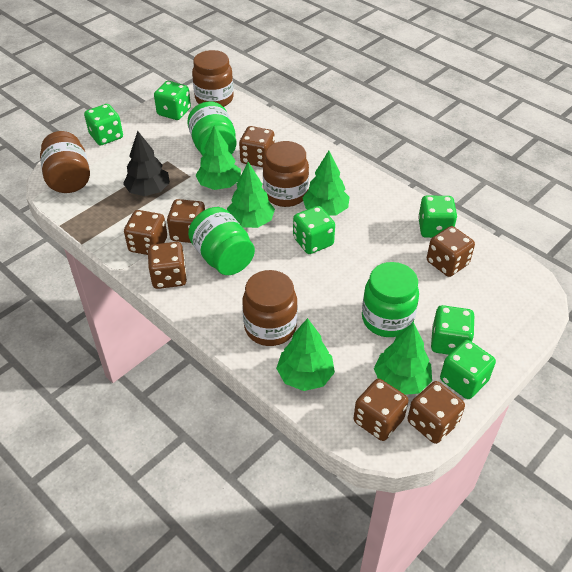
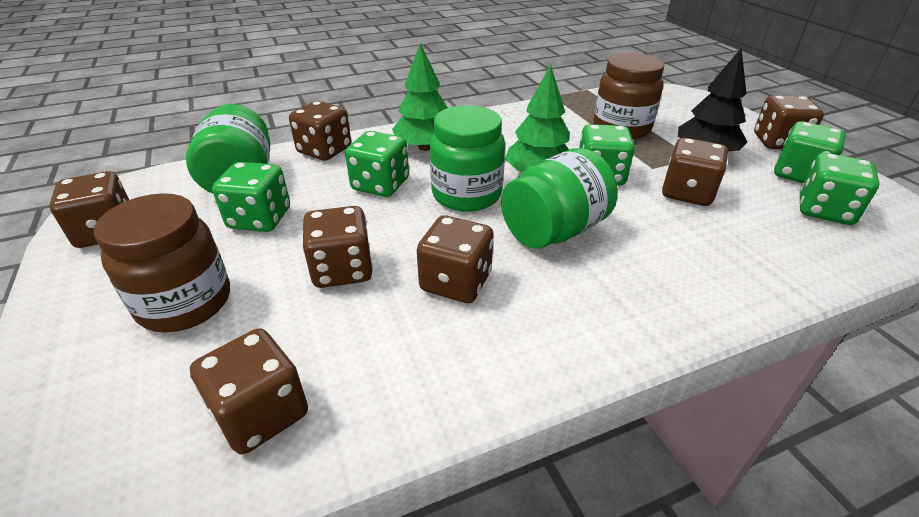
brown jar: 4 -> 2
green dice: 6 -> 5
green tree: 5 -> 2

